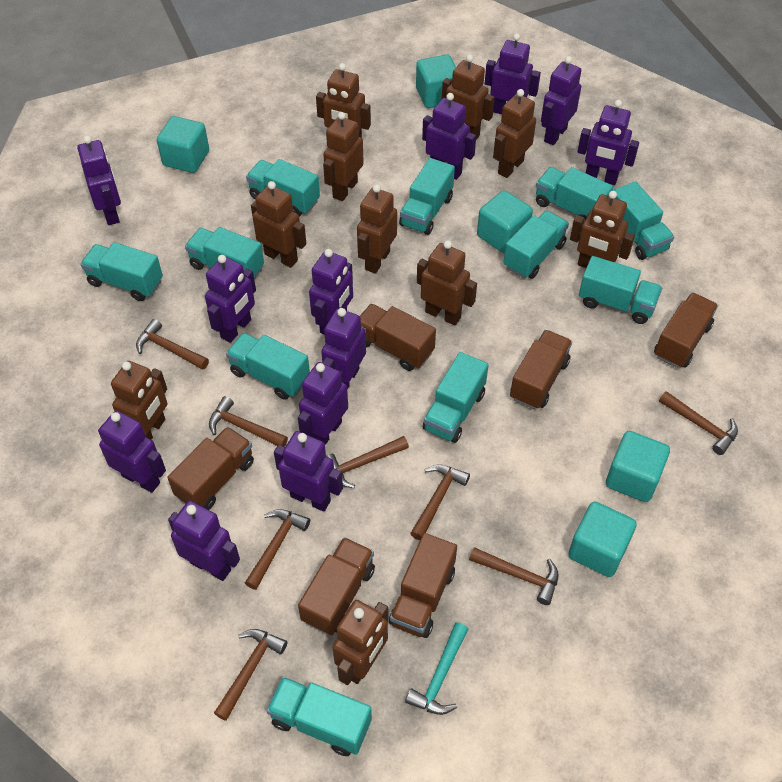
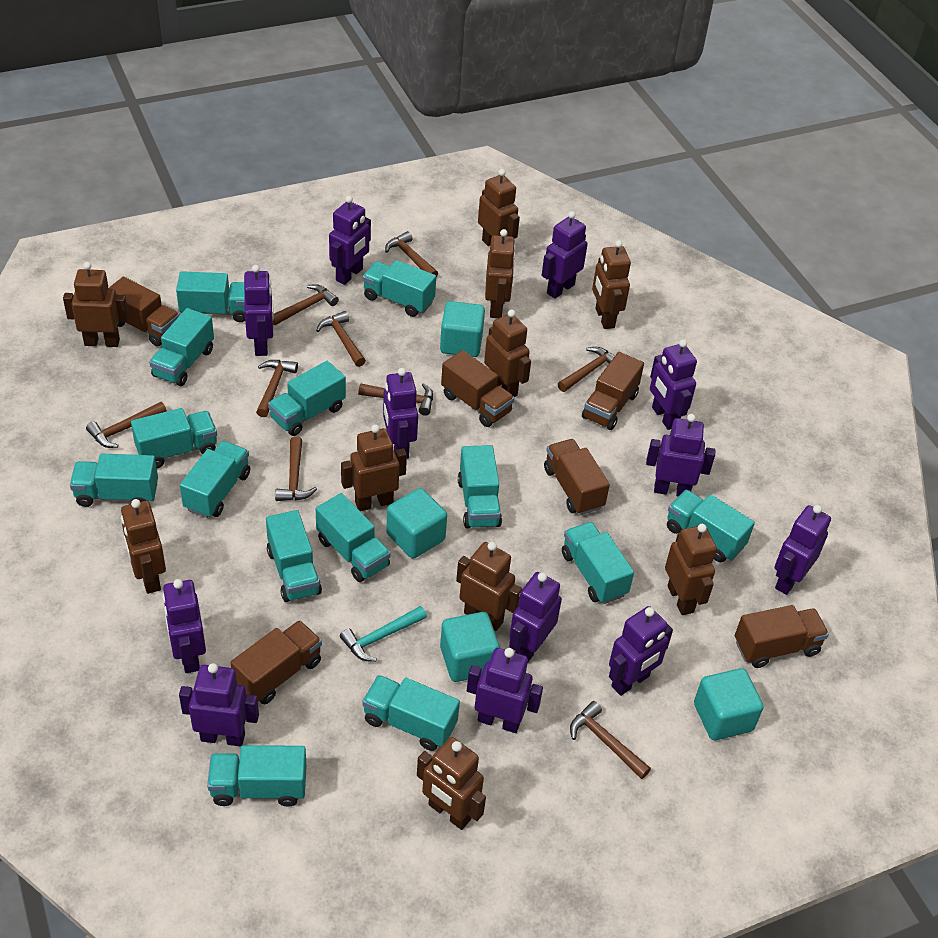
brown hammer: 8 -> 9
turquoise cube: 5 -> 4
turquoise truck: 11 -> 14

